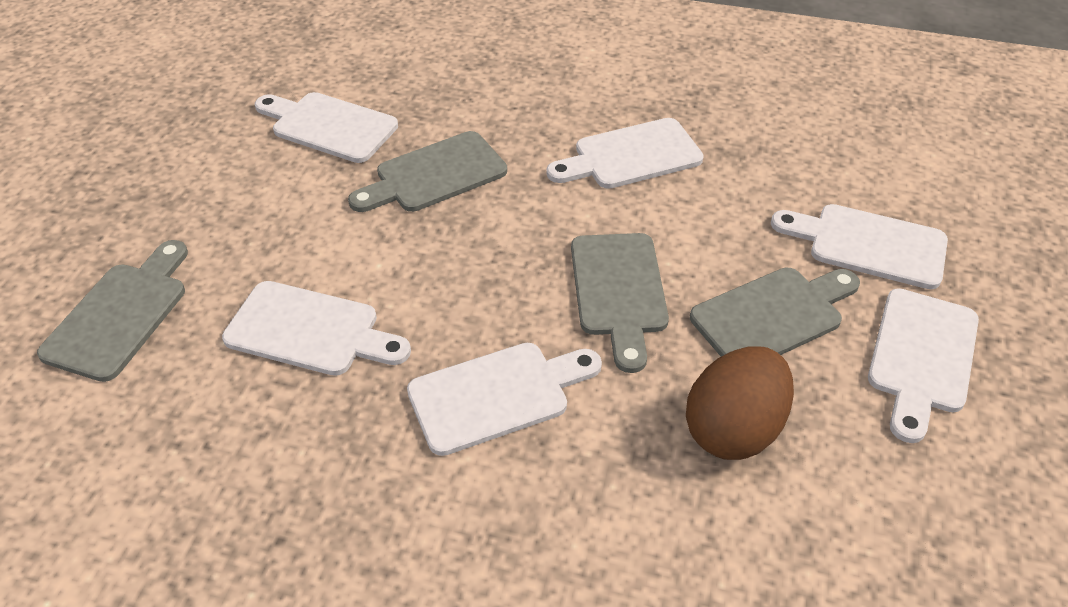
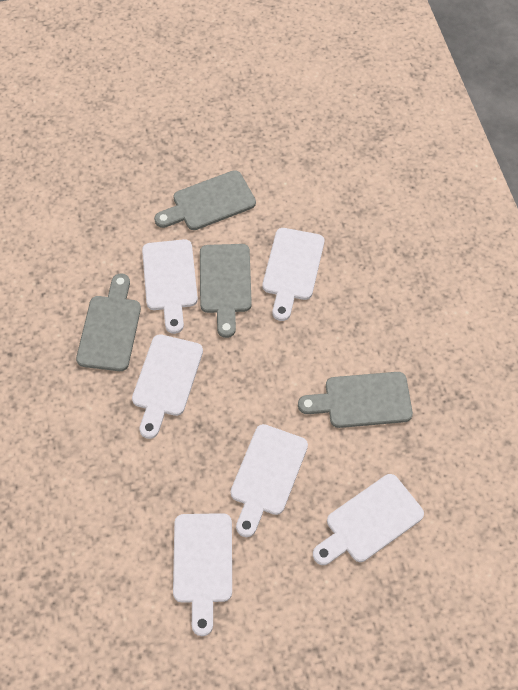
brown egg: 1 -> 0

